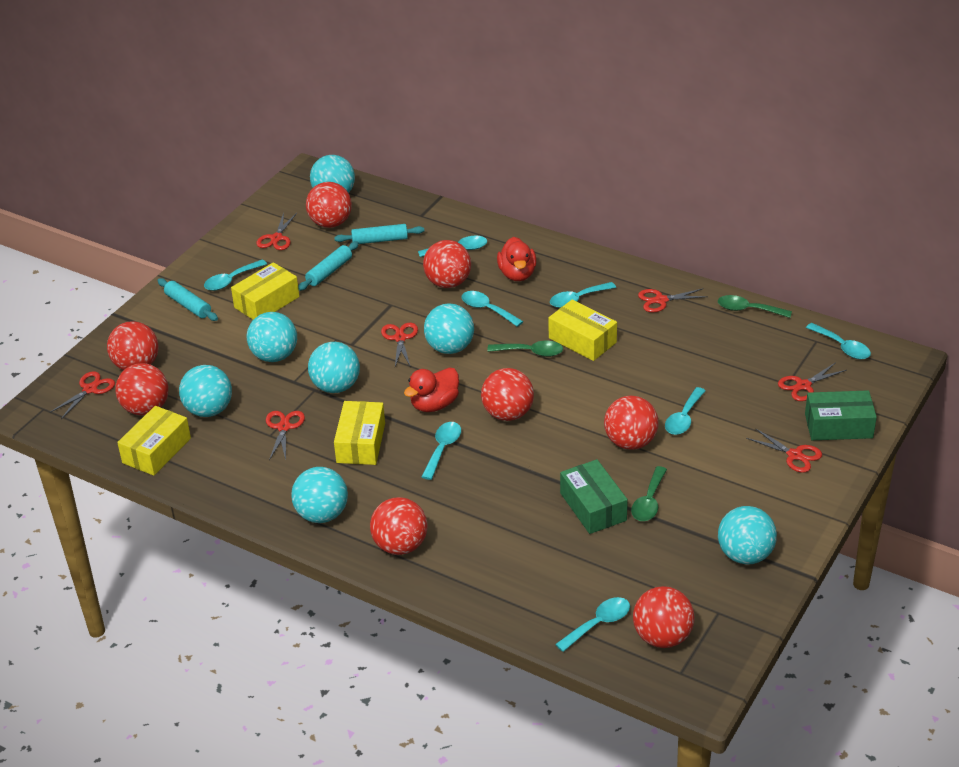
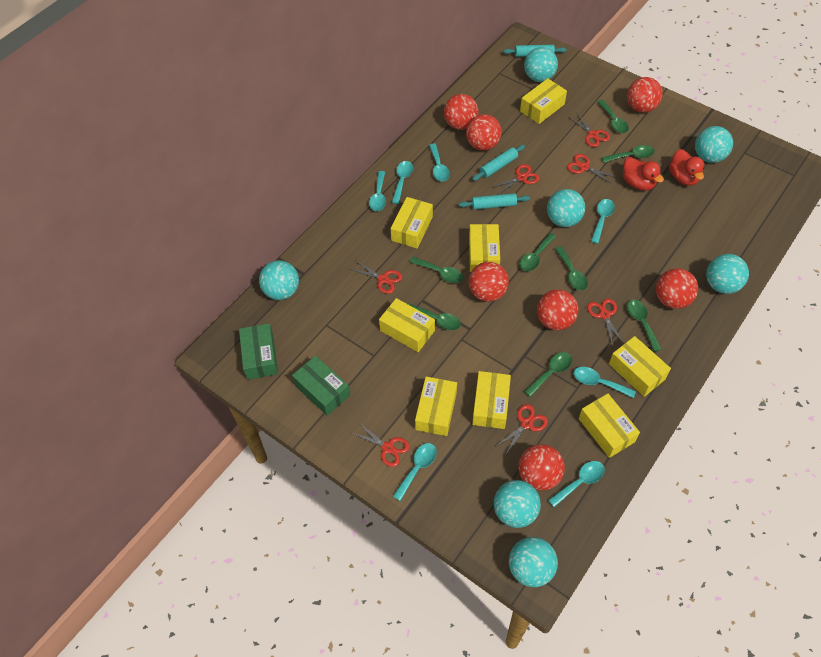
green spoon: 3 -> 8
red ball: 8 -> 7
turquoise spoon: 8 -> 7
yellow box: 4 -> 8

